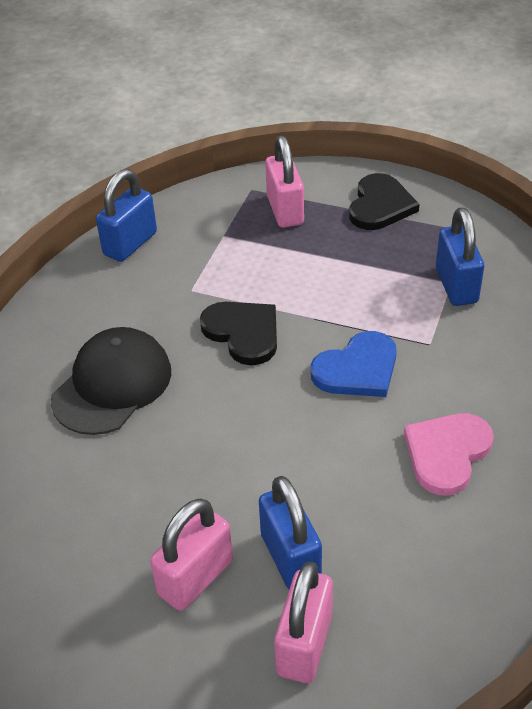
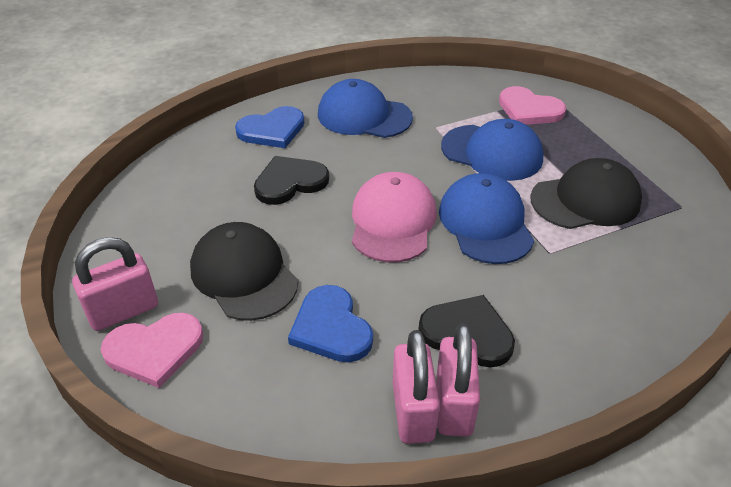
black cap: 1 -> 2
blue cap: 0 -> 3
blue heart: 1 -> 2
blue padlock: 3 -> 0
pink cap: 0 -> 1
pink heart: 1 -> 2

